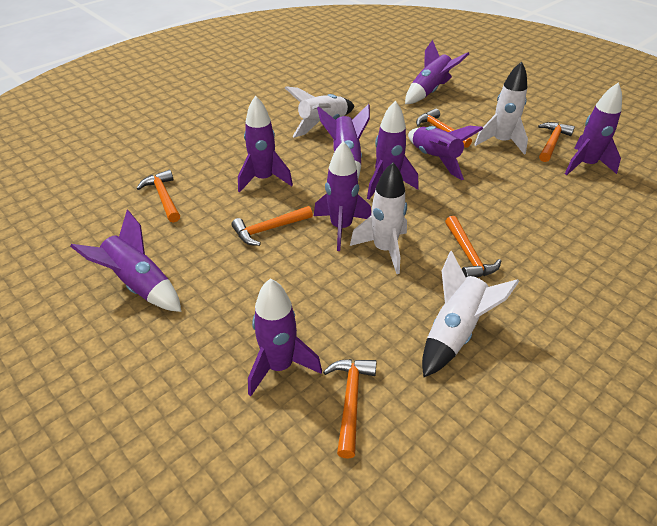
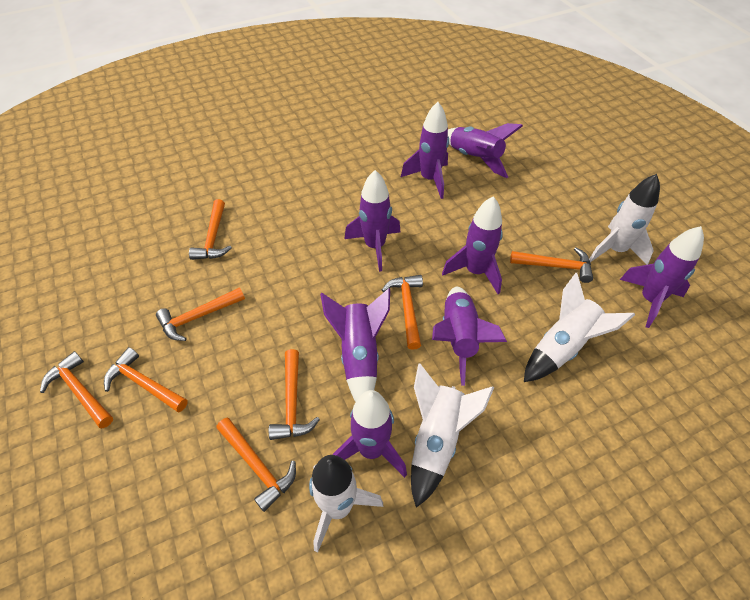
orange hammer: 6 -> 8
purple rocket: 9 -> 8

